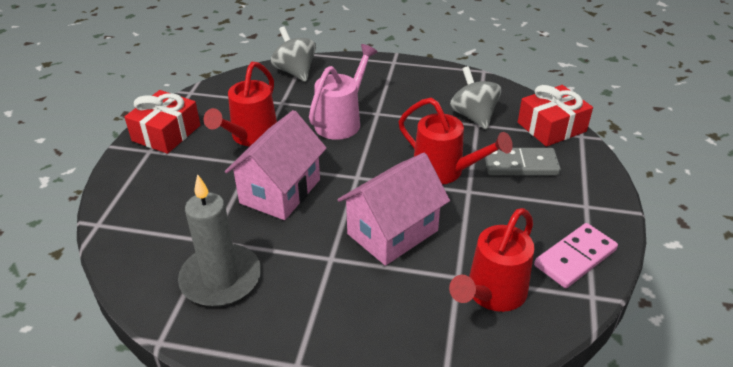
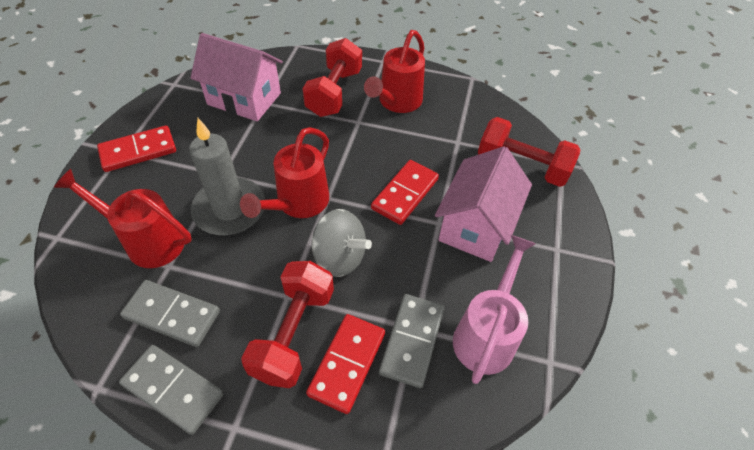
grey domino: 1 -> 3
grey spinning top: 2 -> 1
pink domino: 1 -> 0
red domino: 0 -> 3
red dumbbell: 0 -> 3
red gift: 2 -> 0

